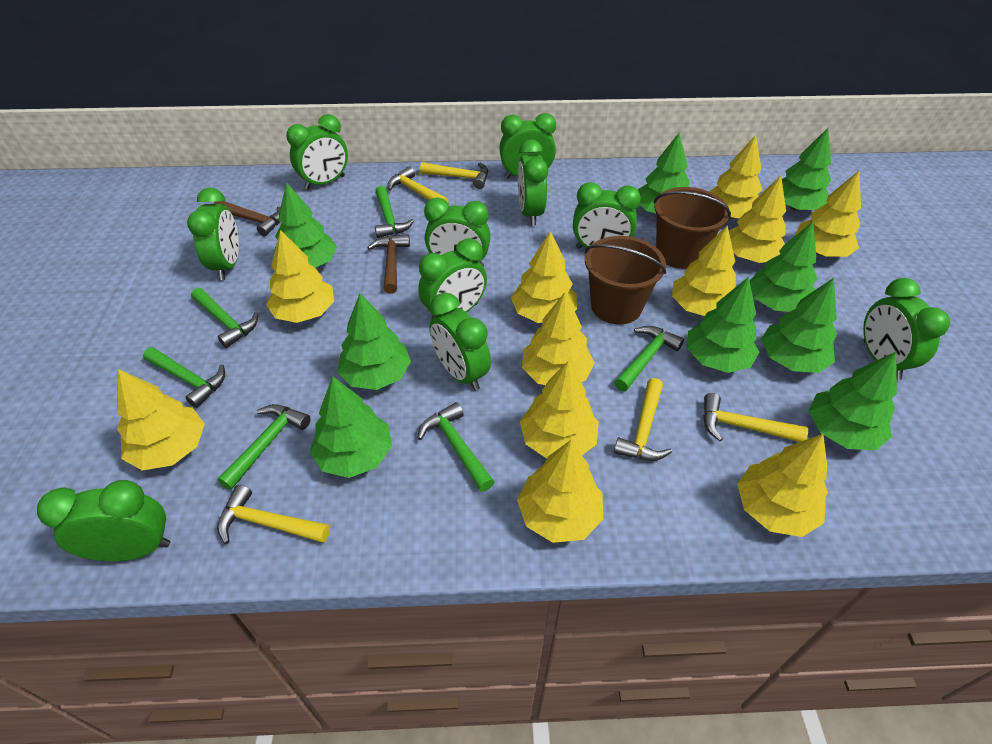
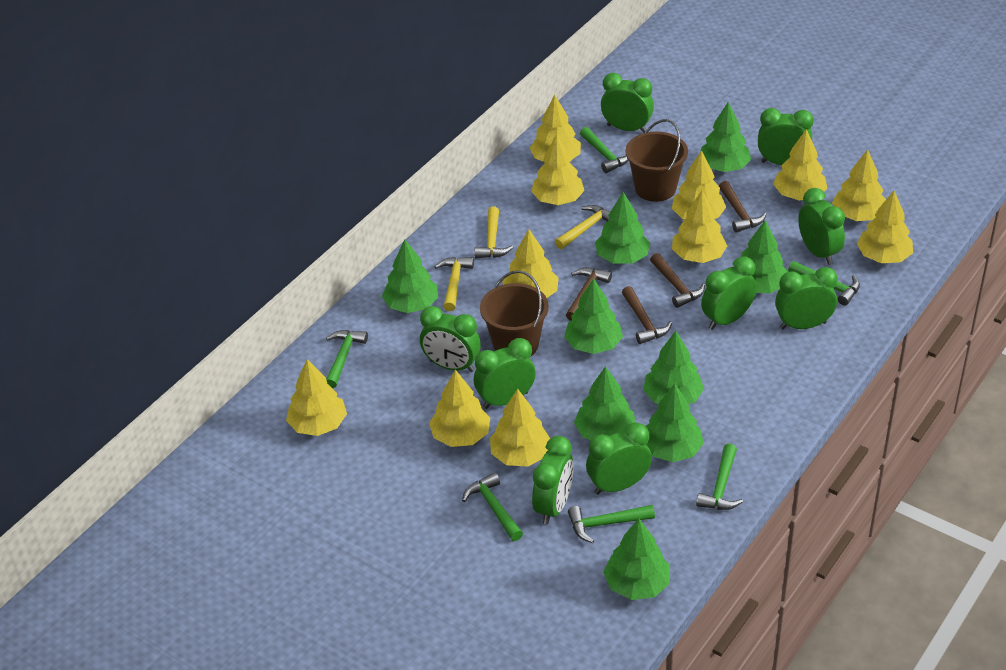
brown hammer: 2 -> 4
green clock: 10 -> 9
yellow hammer: 5 -> 3

